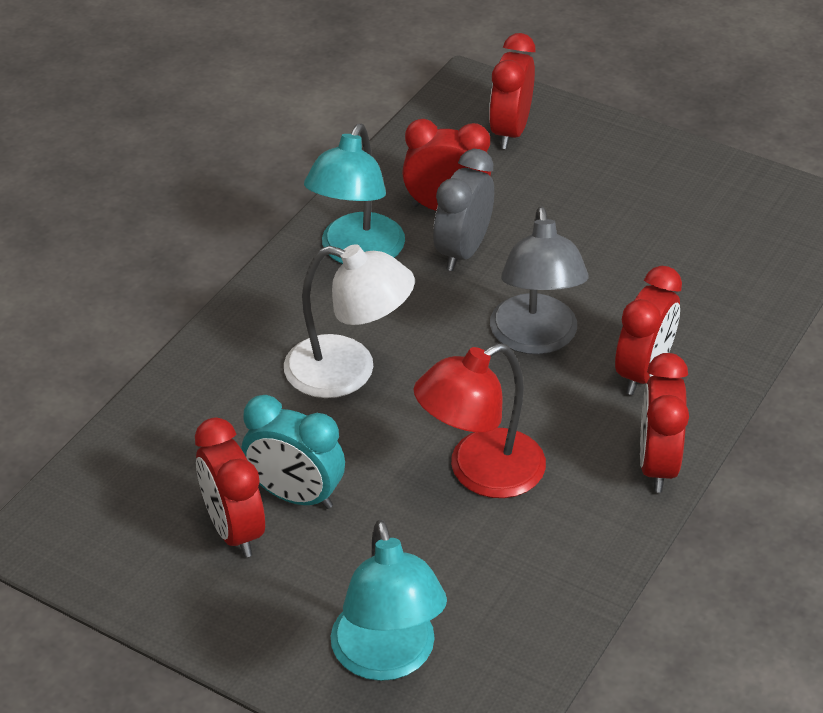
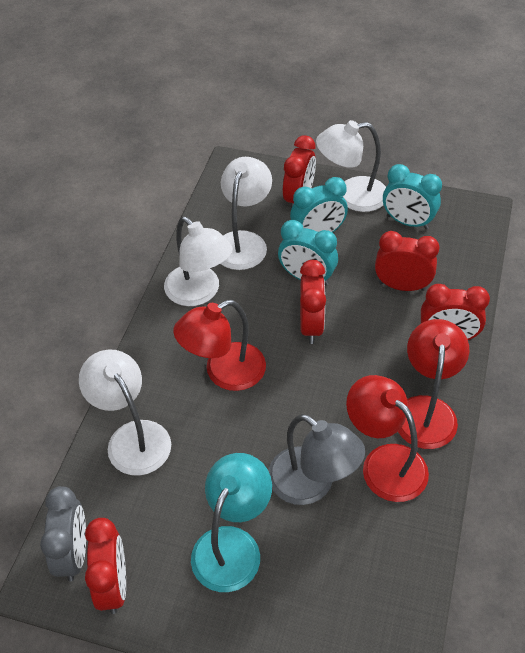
red lamp: 1 -> 3
turquoise clock: 1 -> 3
turquoise lamp: 2 -> 1
white lamp: 1 -> 4

